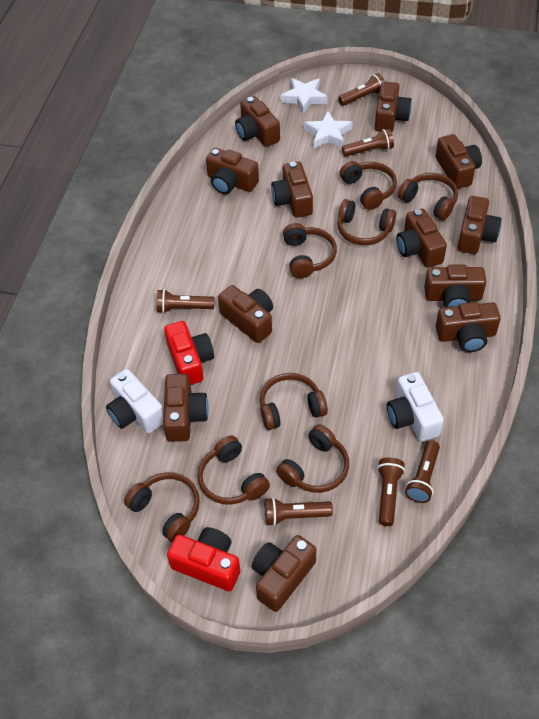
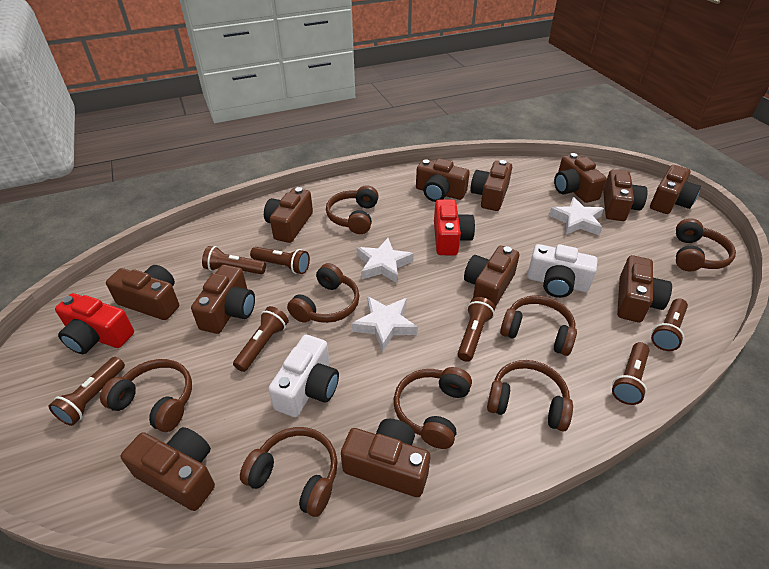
brown flashlight: 6 -> 7
white star: 2 -> 3

